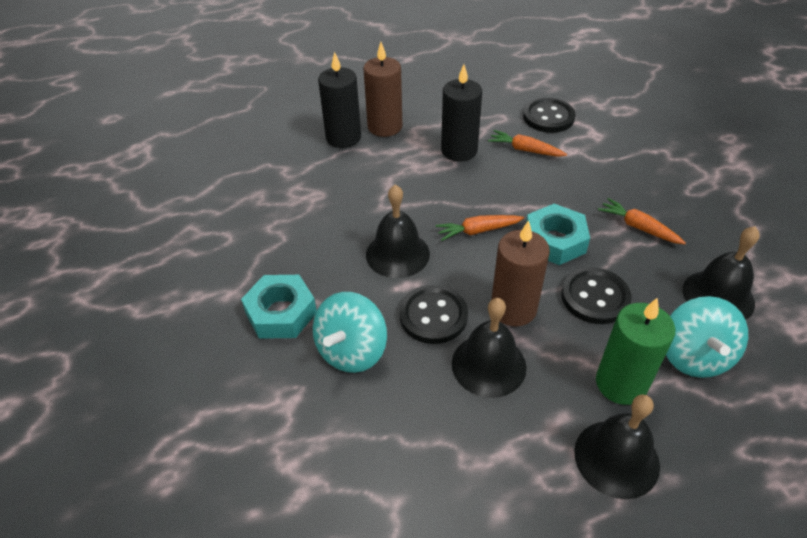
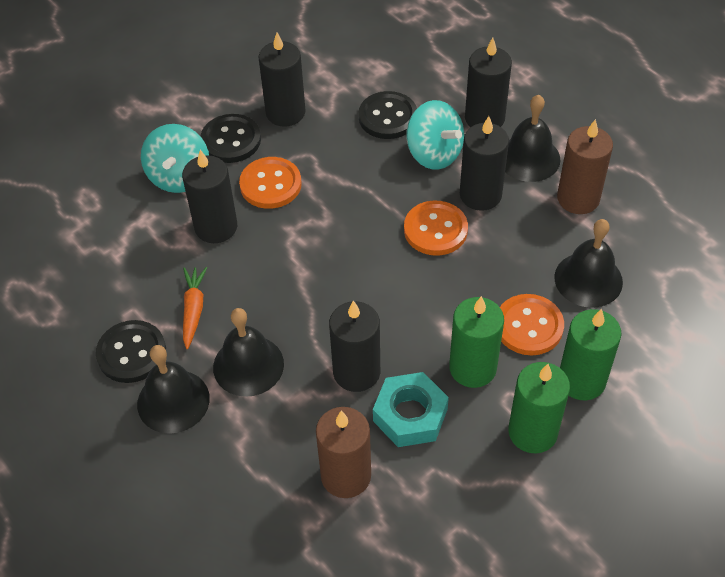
black candle: 2 -> 5
green candle: 1 -> 3
orange button: 0 -> 3
orange carrot: 3 -> 1
turquoise nut: 2 -> 1

